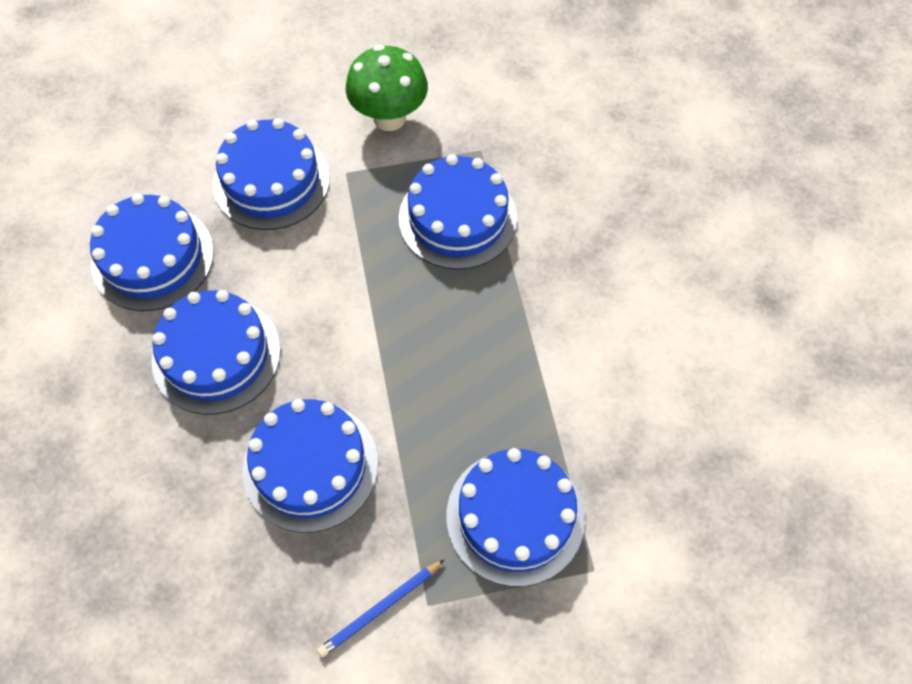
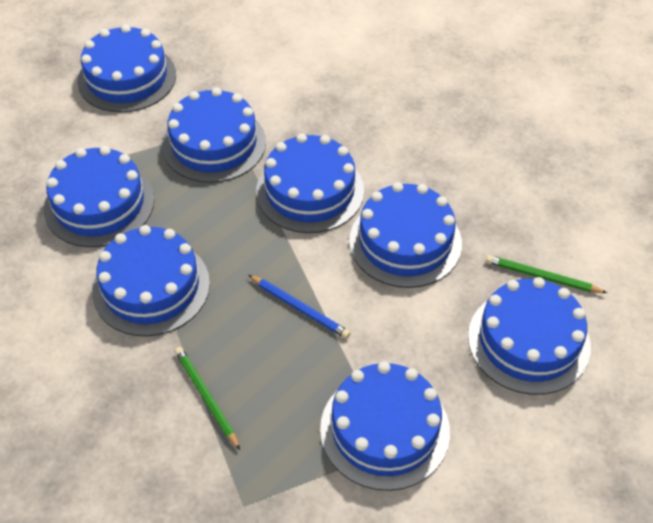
blue cake: 6 -> 8
green mushroom: 1 -> 0
green pencil: 0 -> 2

